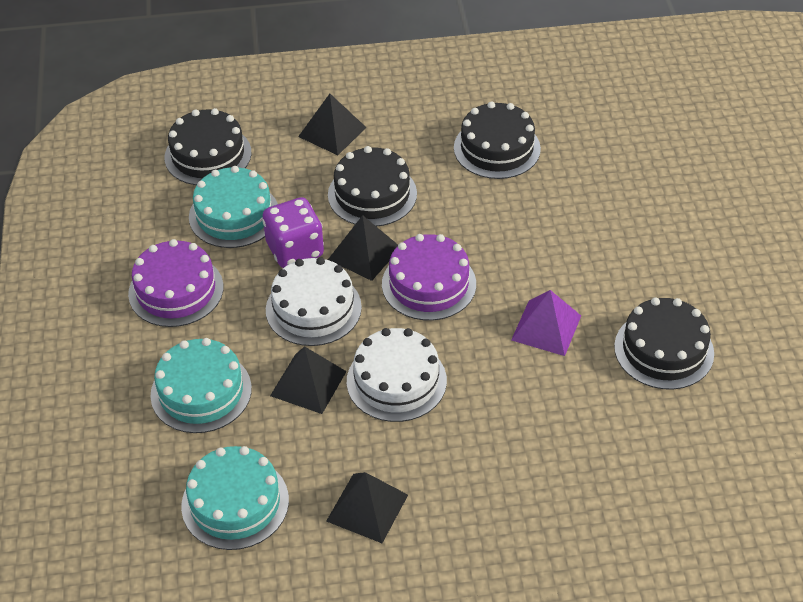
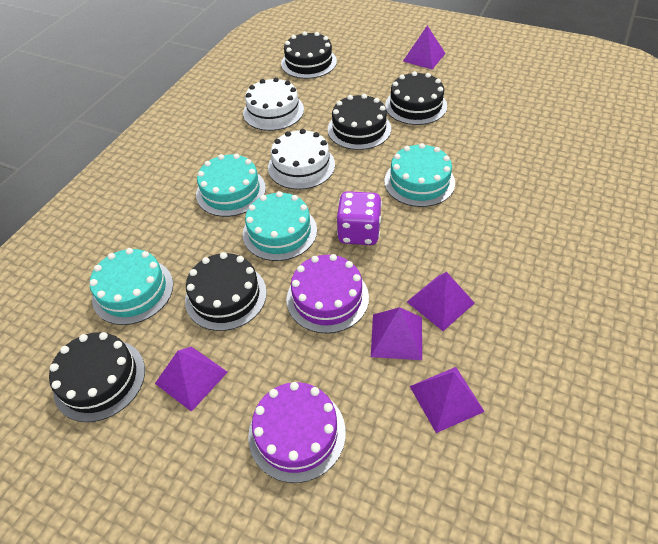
black cake: 4 -> 5
black pyramid: 4 -> 0
purple pyramid: 1 -> 5
turquoise cake: 3 -> 4

